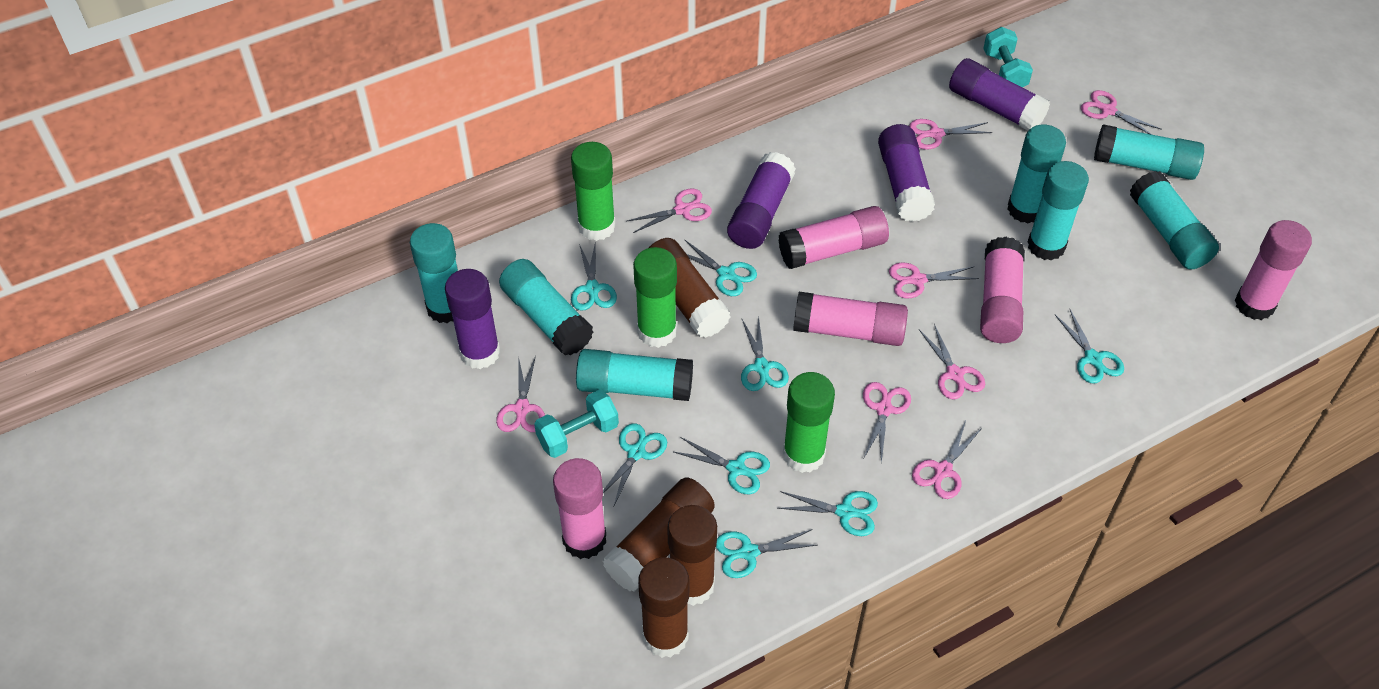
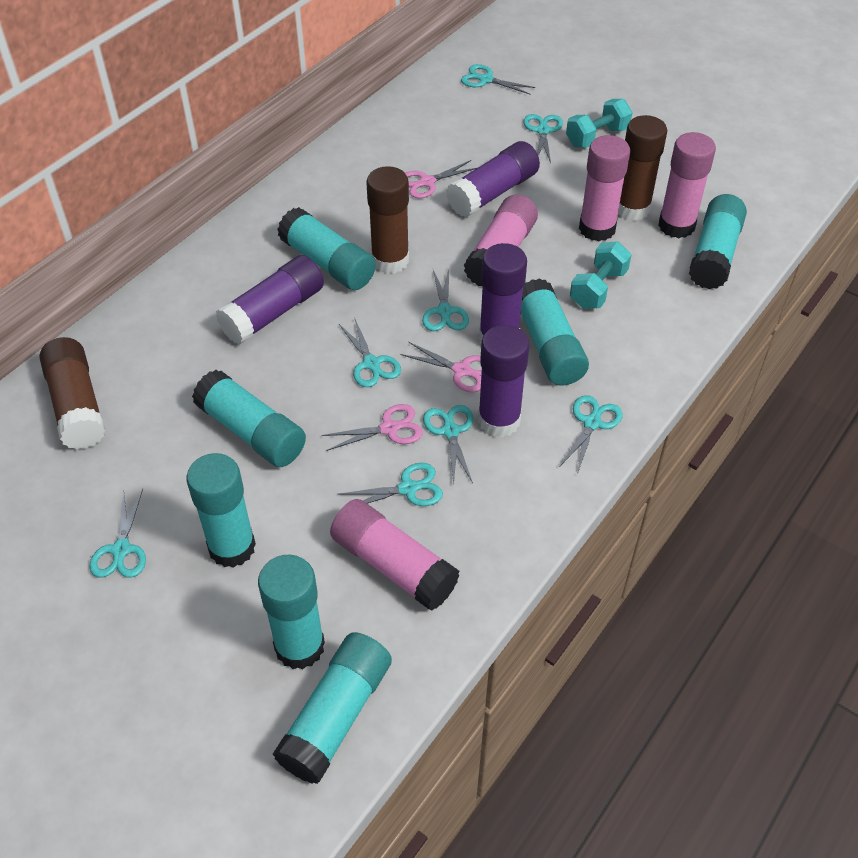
brown glue stick: 4 -> 3
green glue stick: 3 -> 0
pink glue stick: 5 -> 4
pink scissors: 8 -> 3

